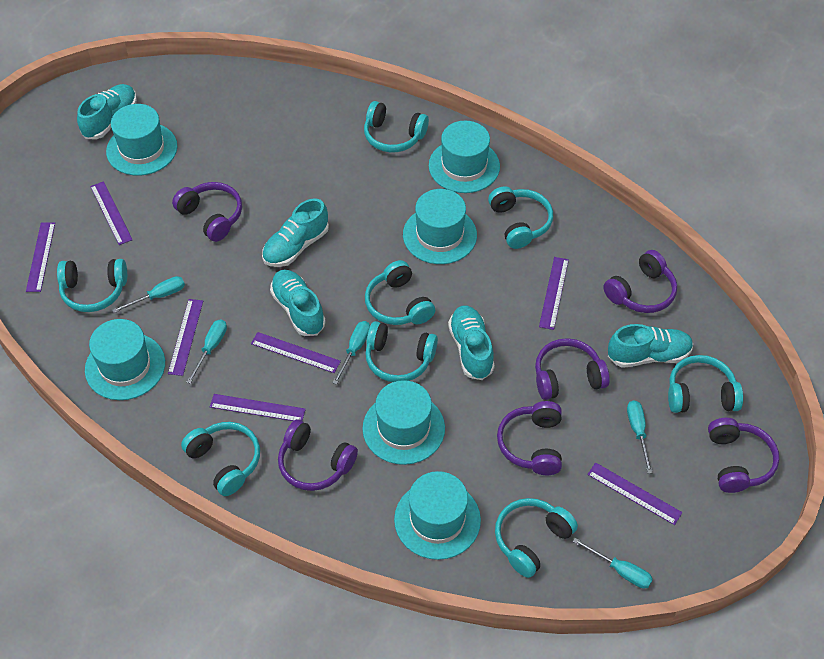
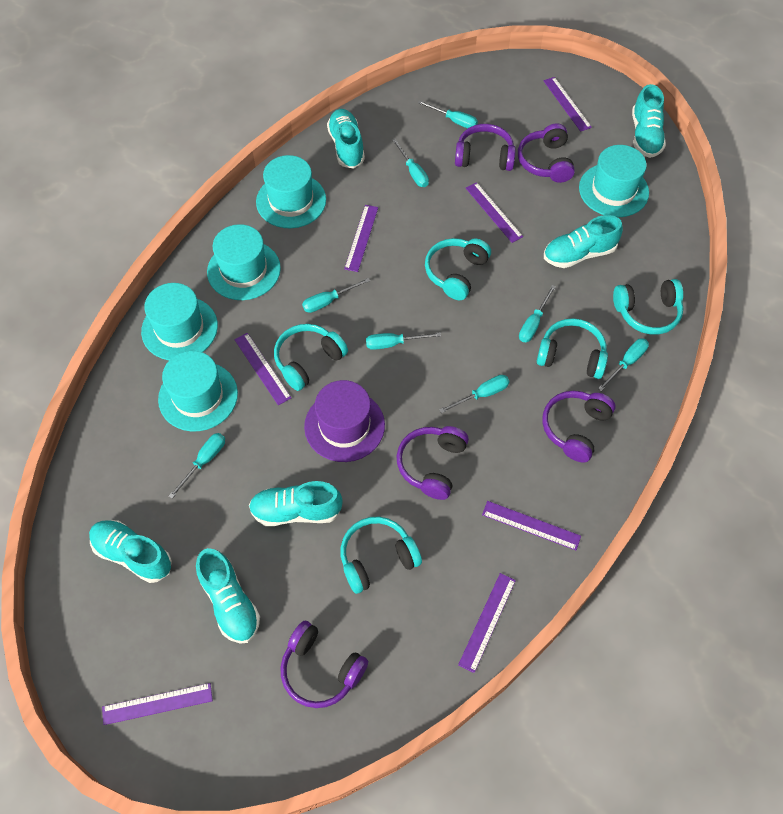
purple hat: 0 -> 1
purple headphones: 6 -> 5
turquoise hat: 6 -> 5
turquoise headphones: 8 -> 5
turquoise screwdriver: 5 -> 8
turquoise shoe: 5 -> 6

